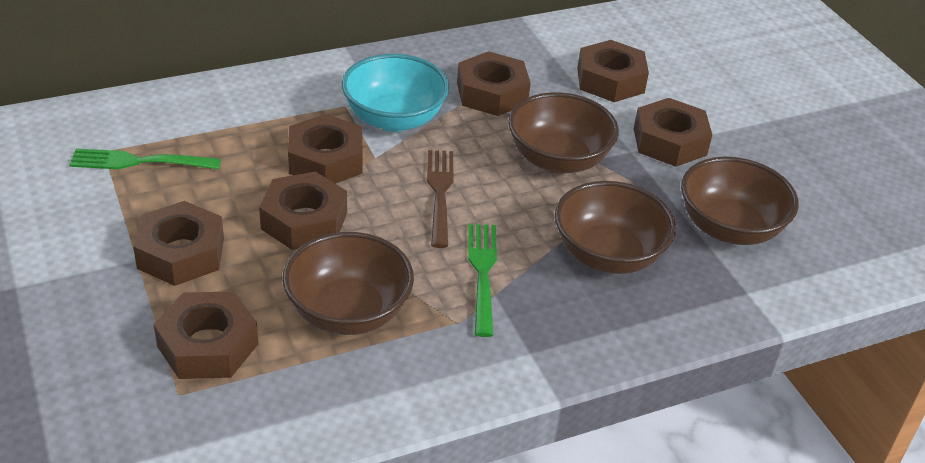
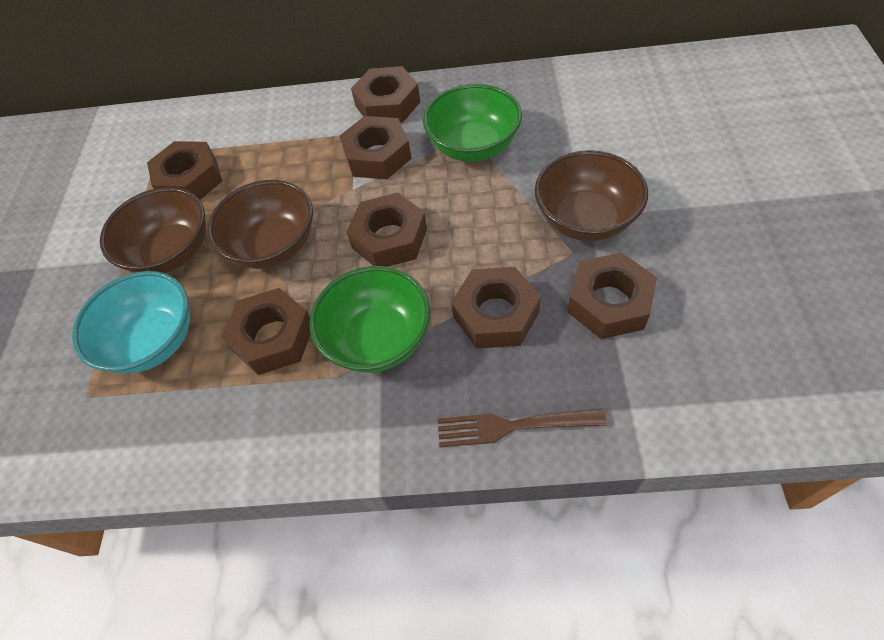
brown bowl: 4 -> 3
green bowl: 0 -> 2
green fork: 2 -> 0

